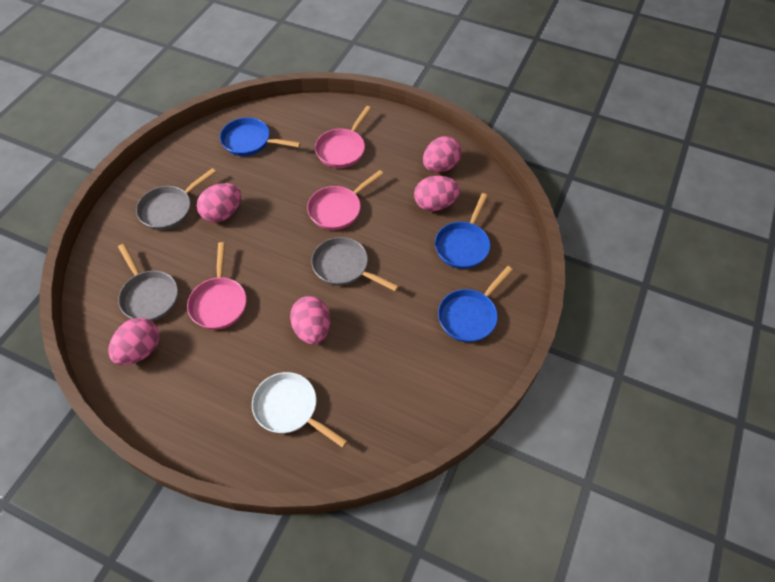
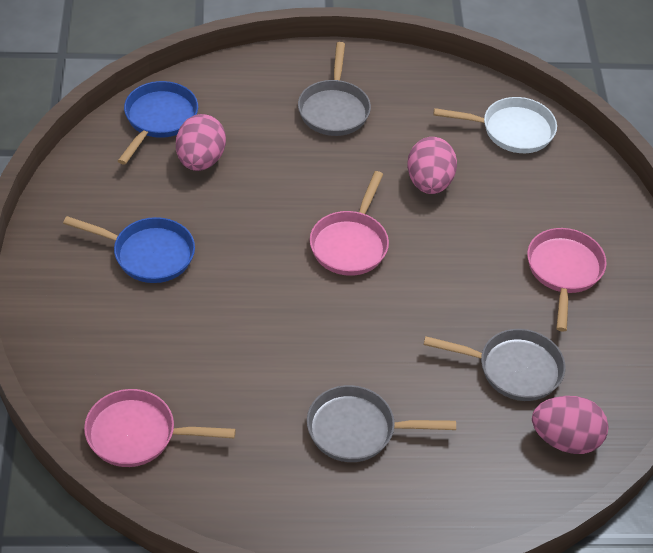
blue pan: 3 -> 2
pink egg: 5 -> 3

